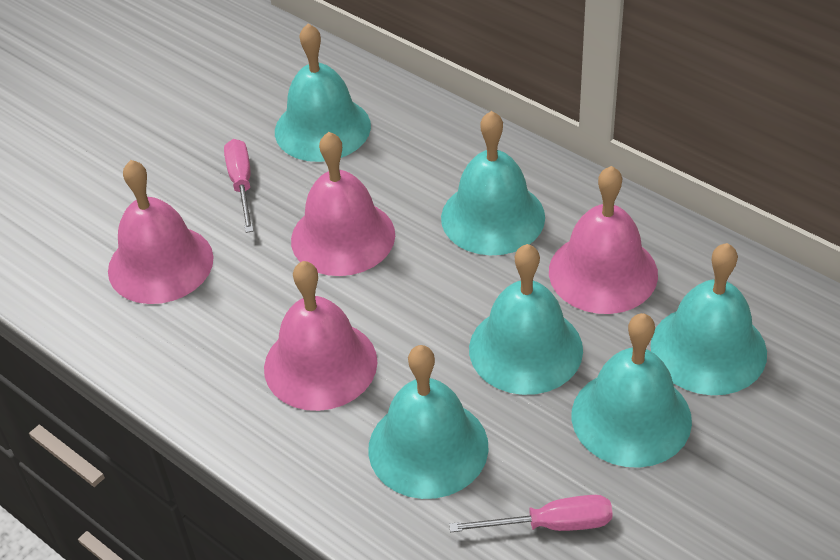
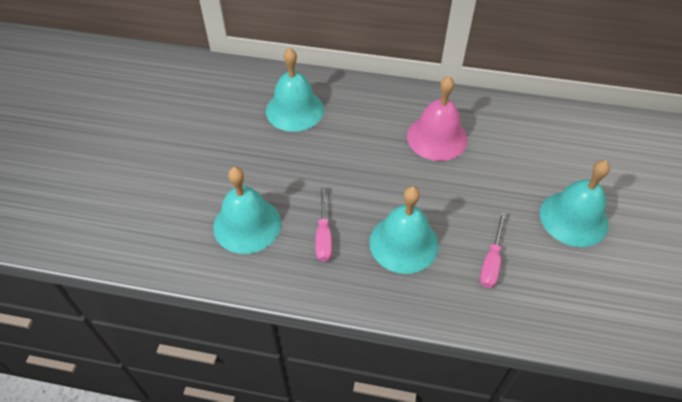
pink bell: 4 -> 1
turquoise bell: 6 -> 4

